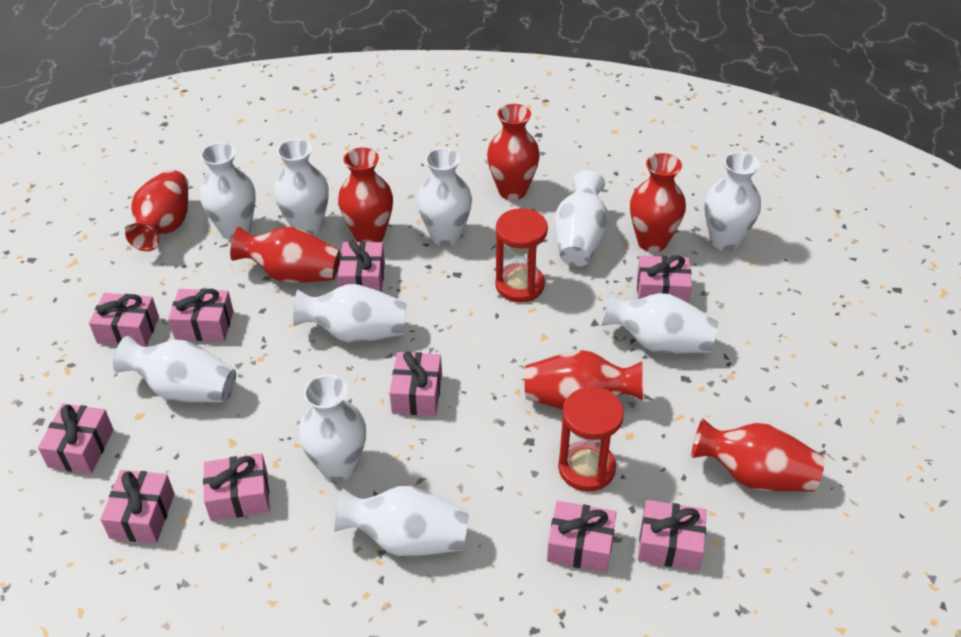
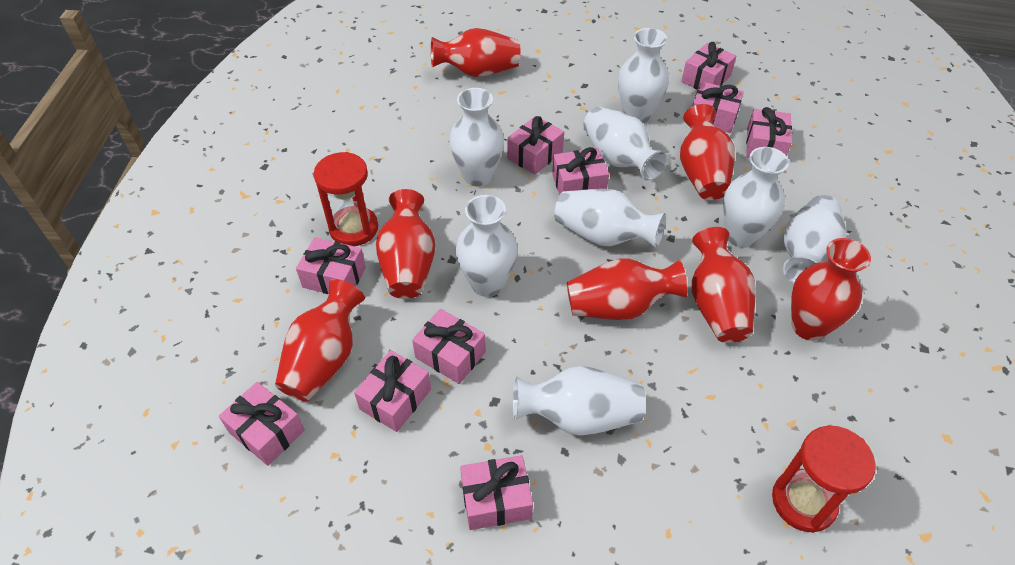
white vase: 10 -> 8

